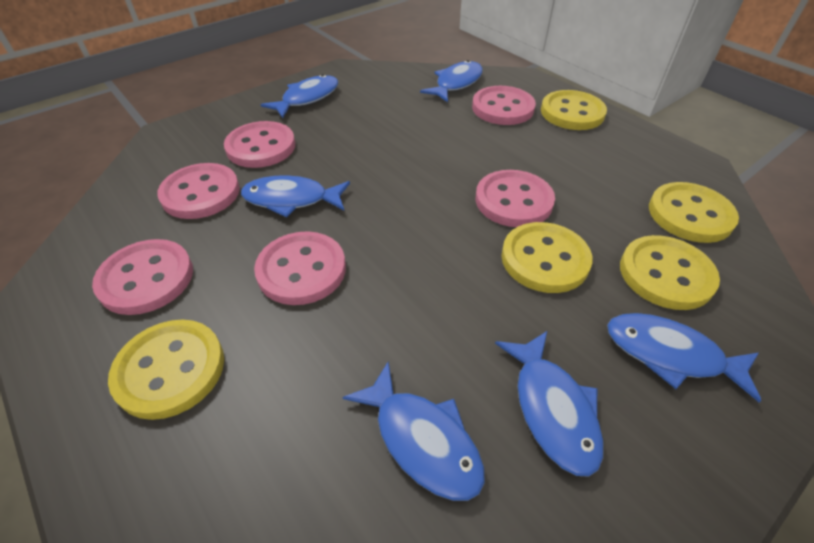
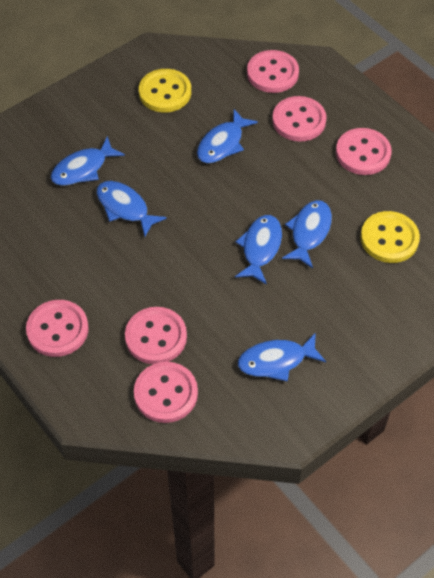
yellow button: 5 -> 2

